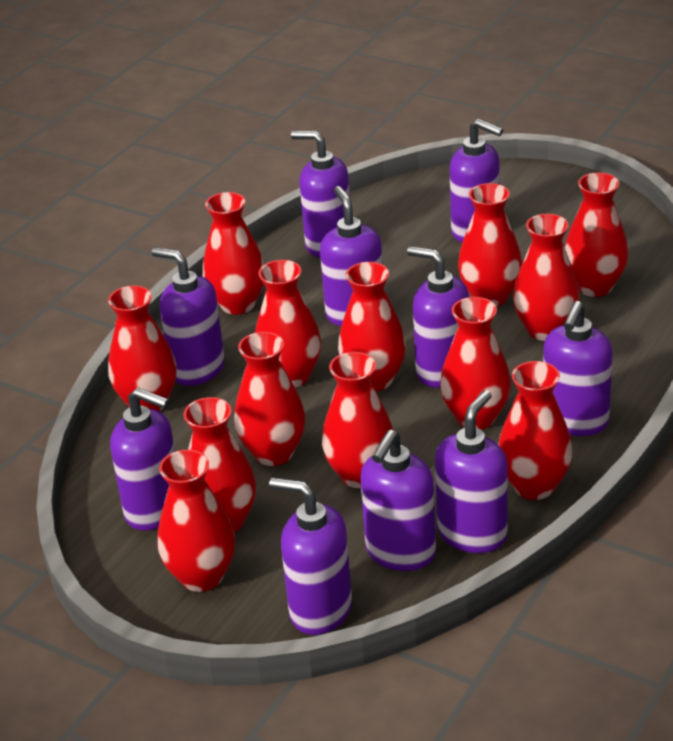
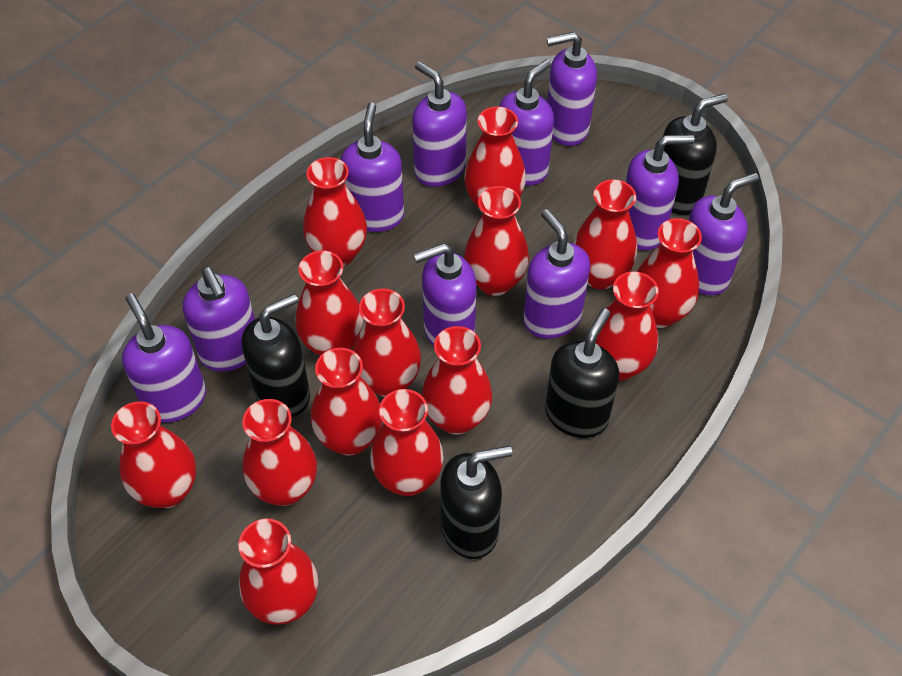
black soap dispenser: 0 -> 4
red vase: 13 -> 14

